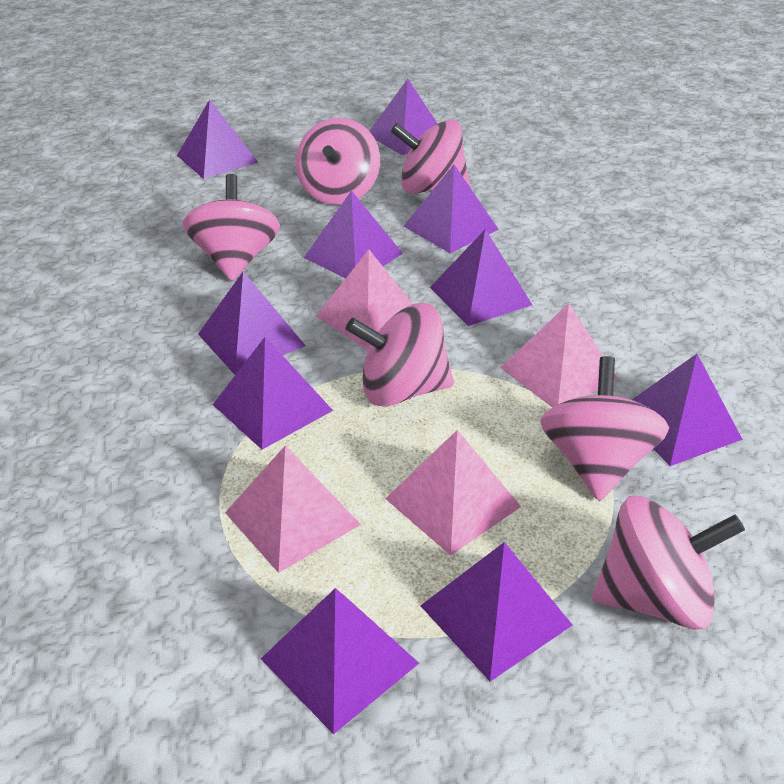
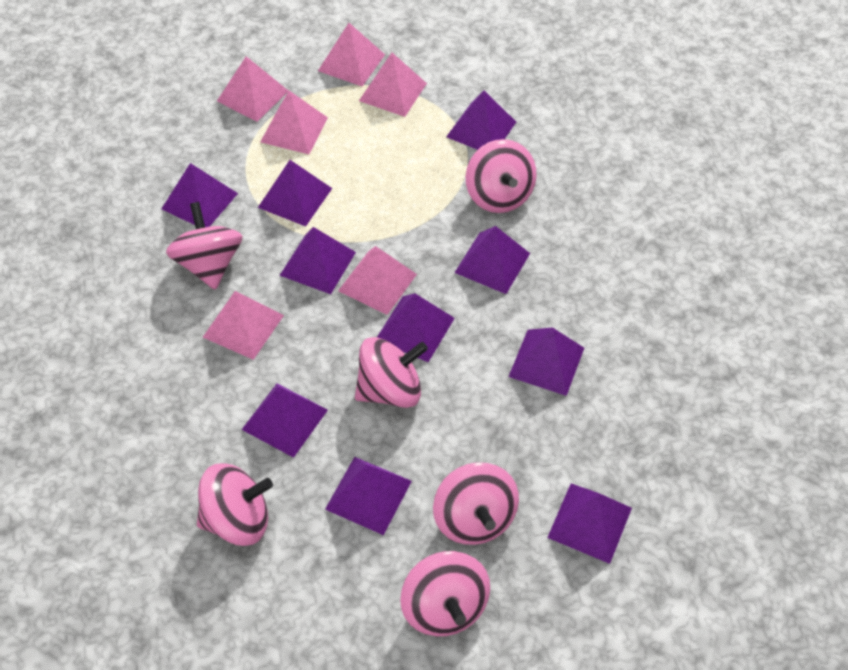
pink pyramid: 4 -> 6

